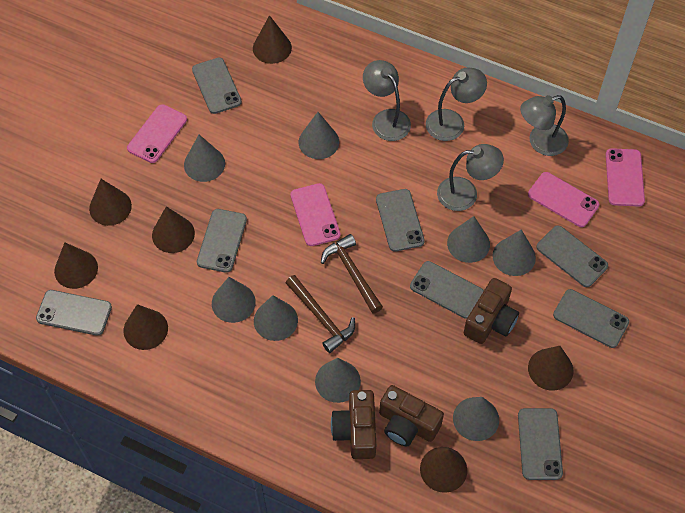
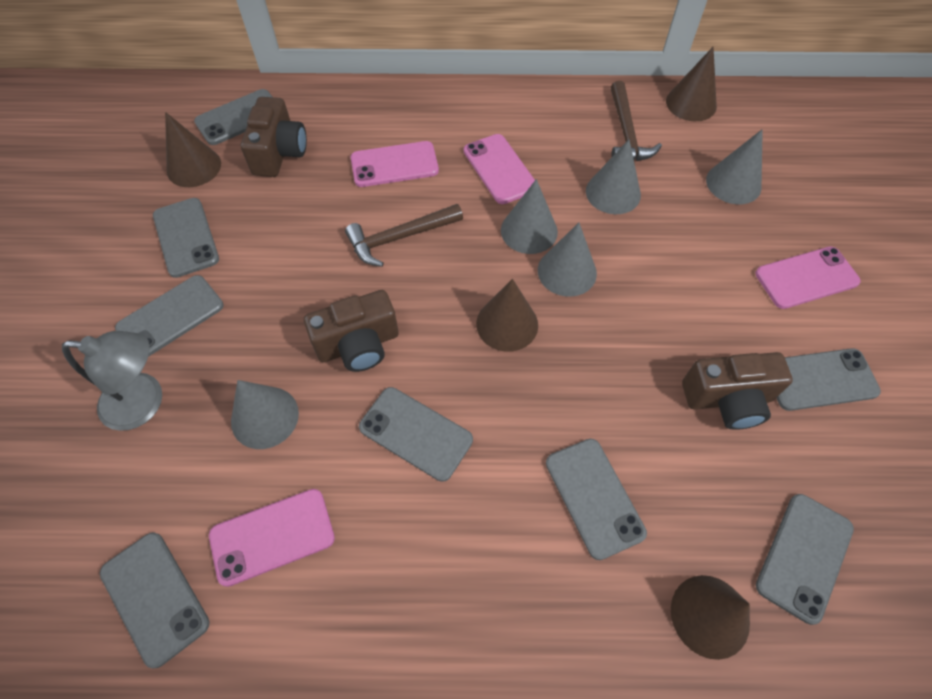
brown cone: 7 -> 4
grey cone: 8 -> 5
grey lamp: 4 -> 1

